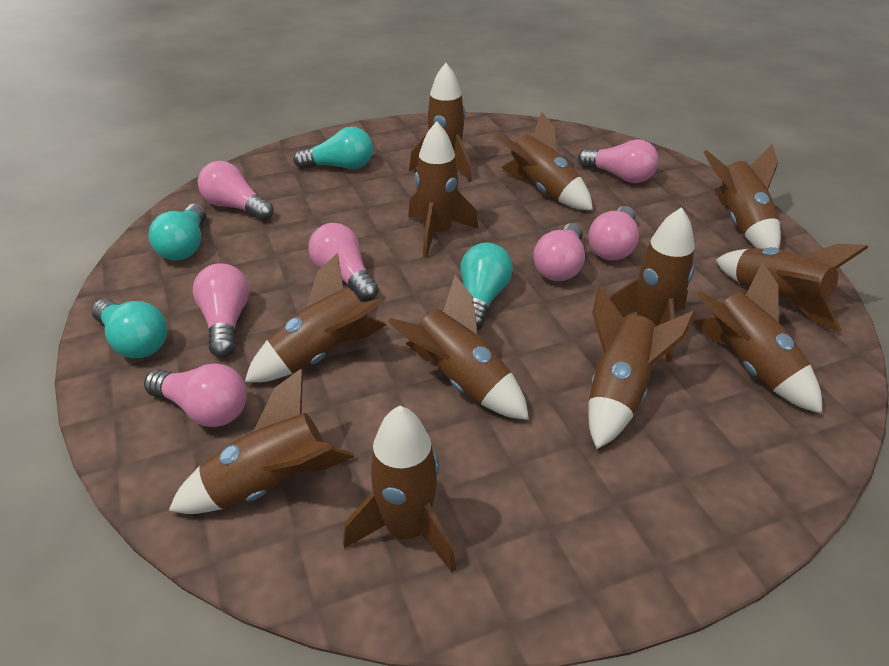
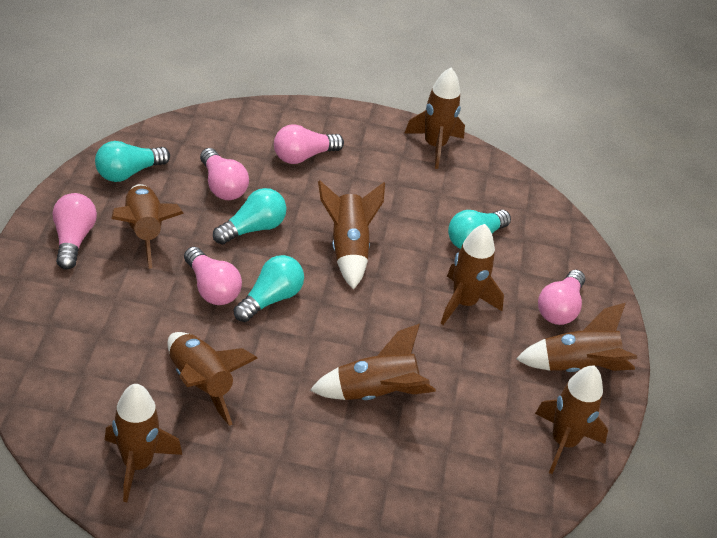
brown rocket: 12 -> 9
pink light bulb: 7 -> 5

